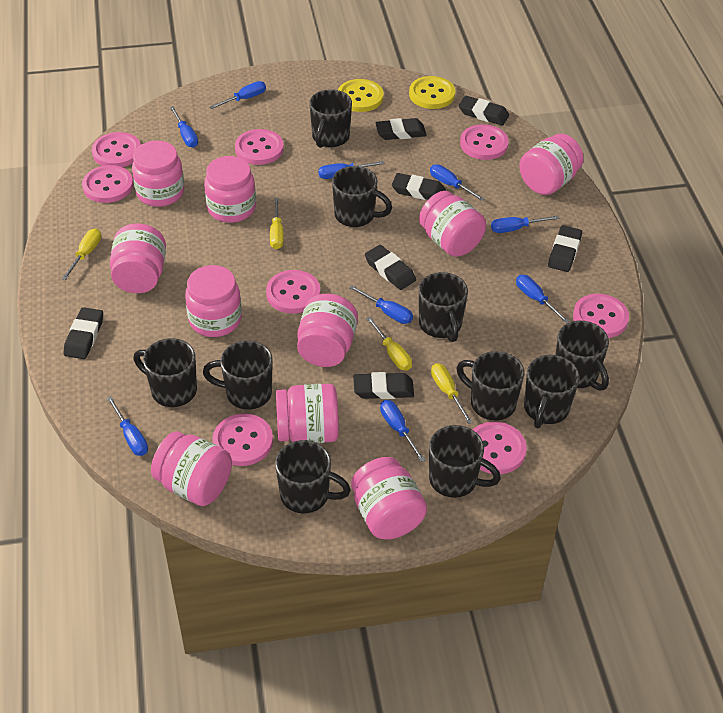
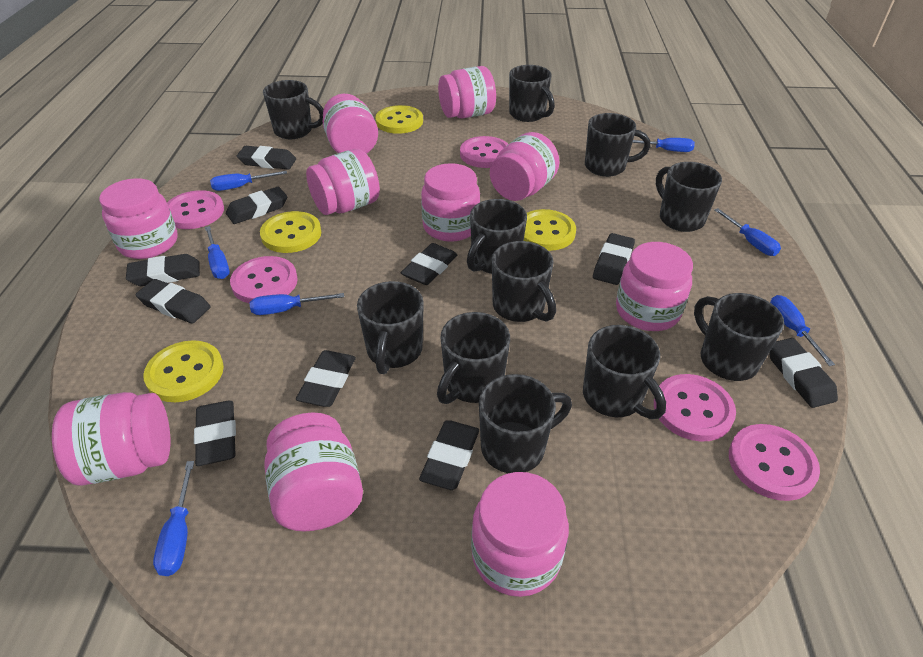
black eraser: 7 -> 10
black mug: 10 -> 11
blue screwdriver: 9 -> 7
pink button: 8 -> 5
yellow button: 2 -> 4
yellow screwdriver: 4 -> 0

